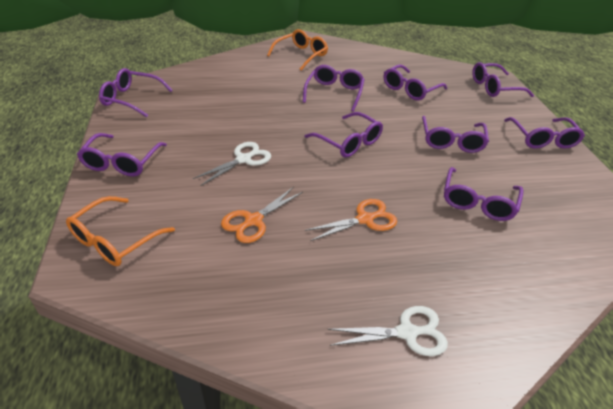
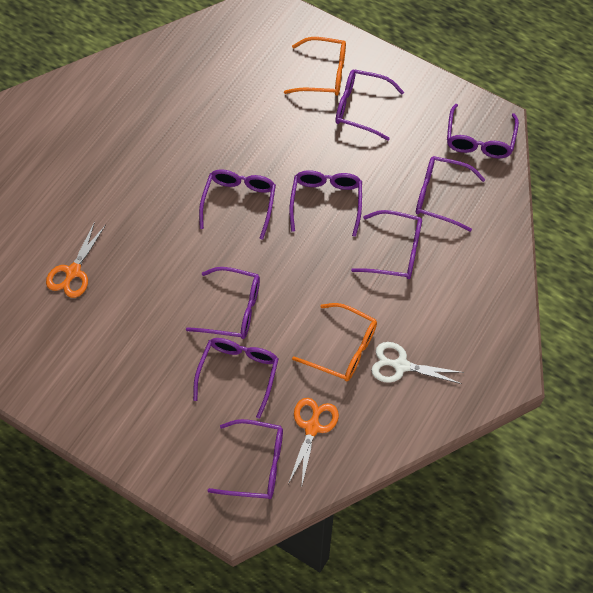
white scissors: 2 -> 1

